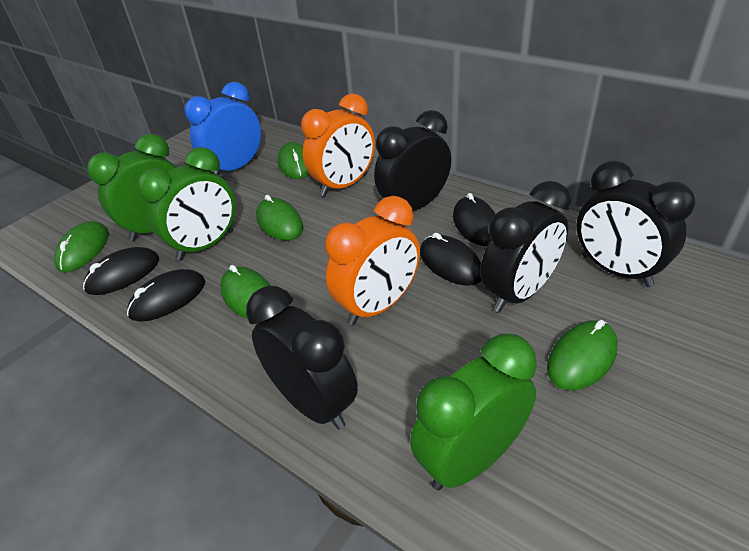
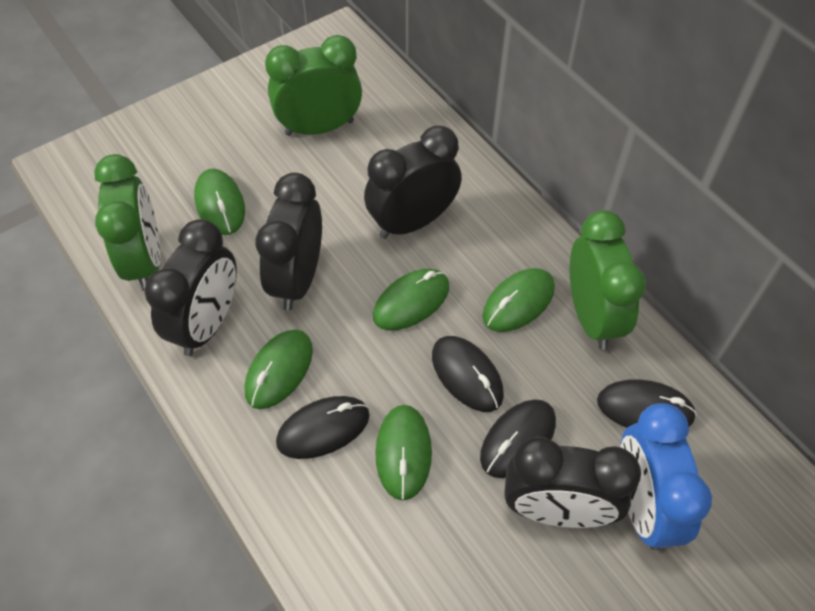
orange clock: 2 -> 0

